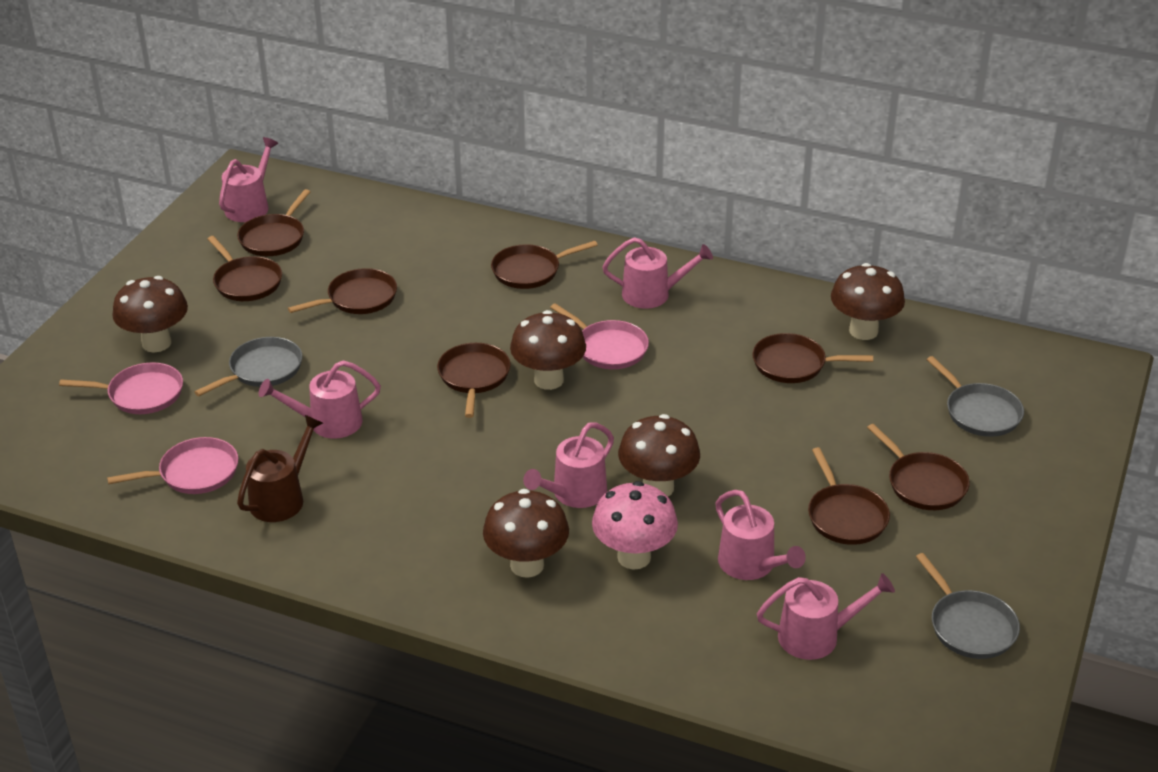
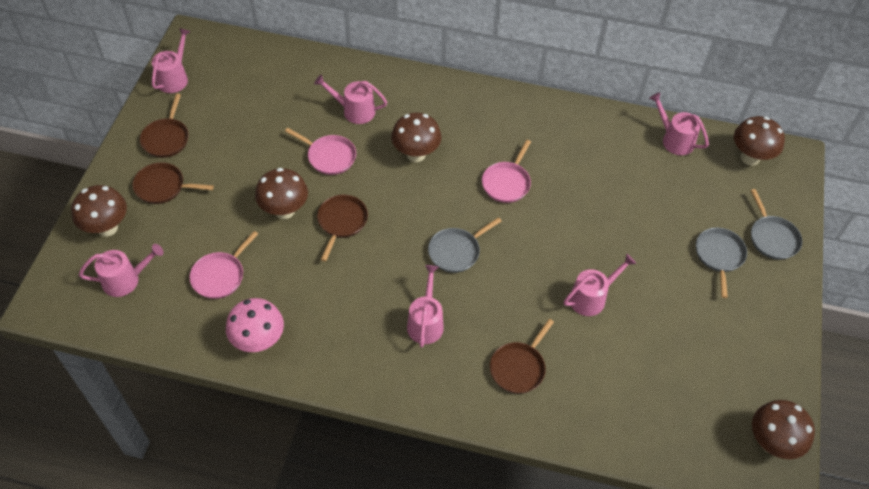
brown pan: 8 -> 4
brown watering can: 1 -> 0

